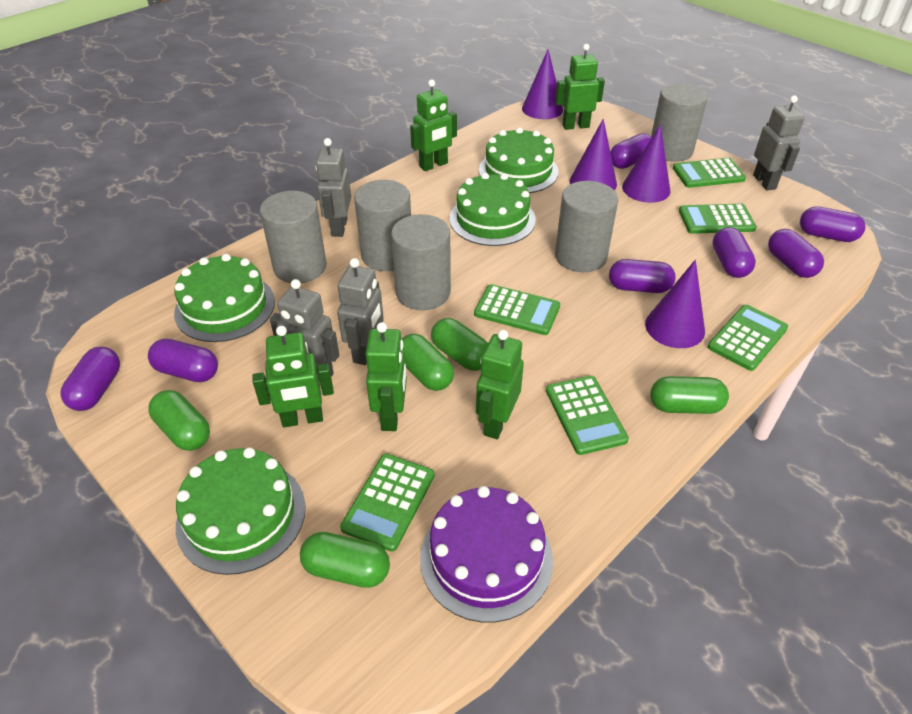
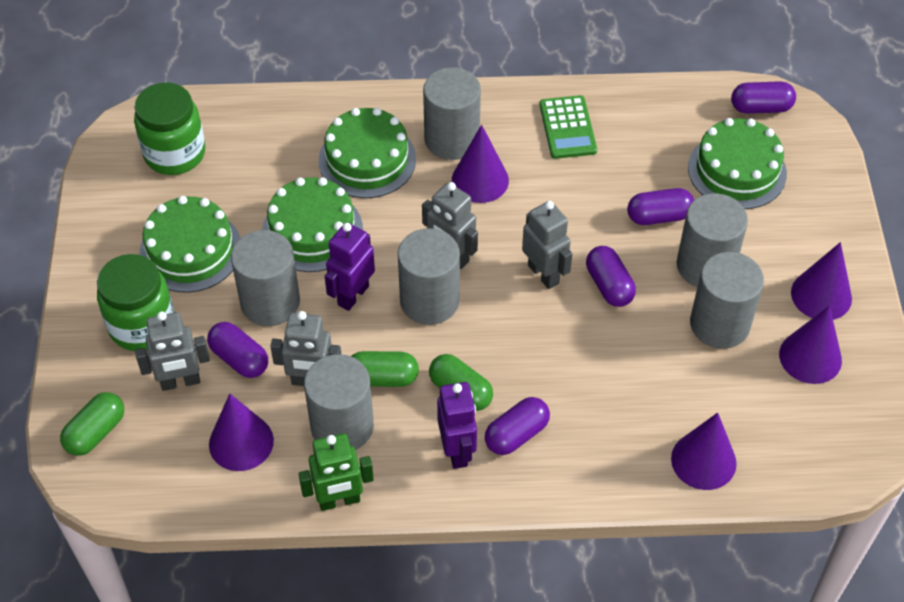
green calculator: 6 -> 1
green capsule: 5 -> 3
green jar: 0 -> 2
green robot: 5 -> 1
grey cylinder: 5 -> 6
purple cake: 1 -> 0
purple capsule: 7 -> 5
purple cone: 4 -> 5
purple robot: 0 -> 2

